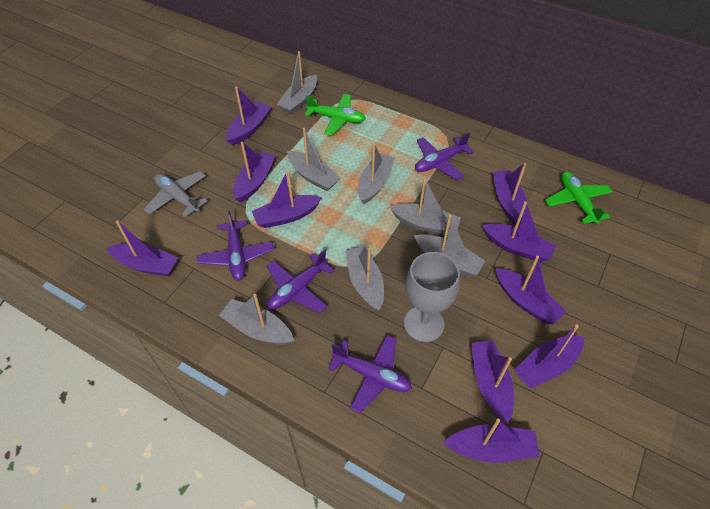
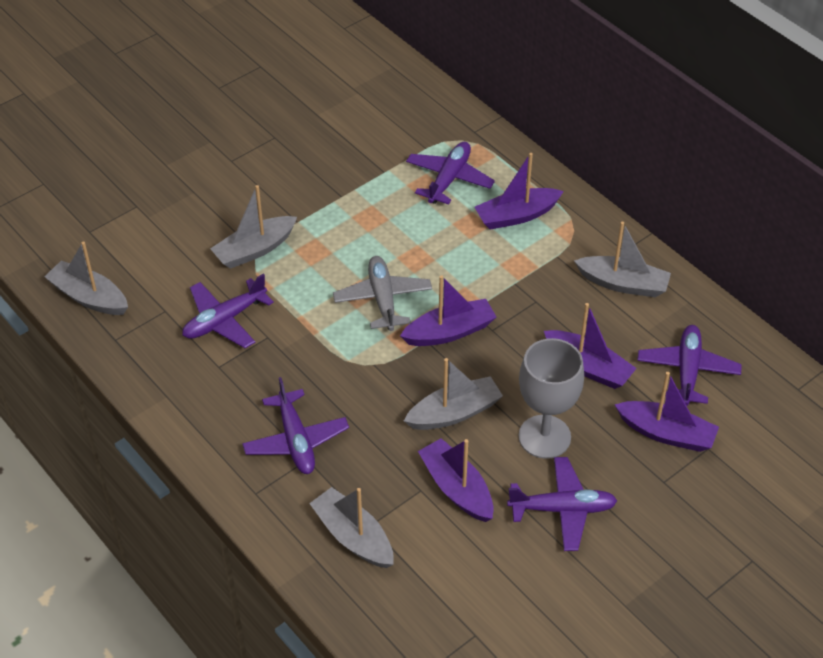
green plane: 2 -> 0
grey boat: 7 -> 5
purple boat: 10 -> 5
purple plane: 4 -> 5

